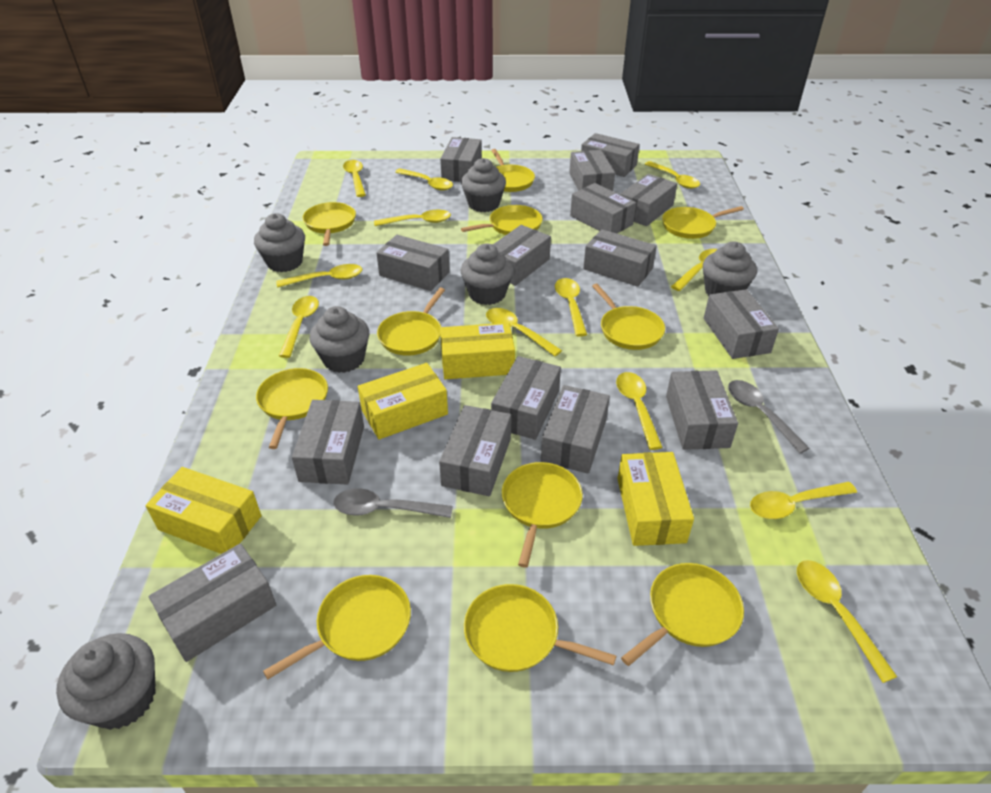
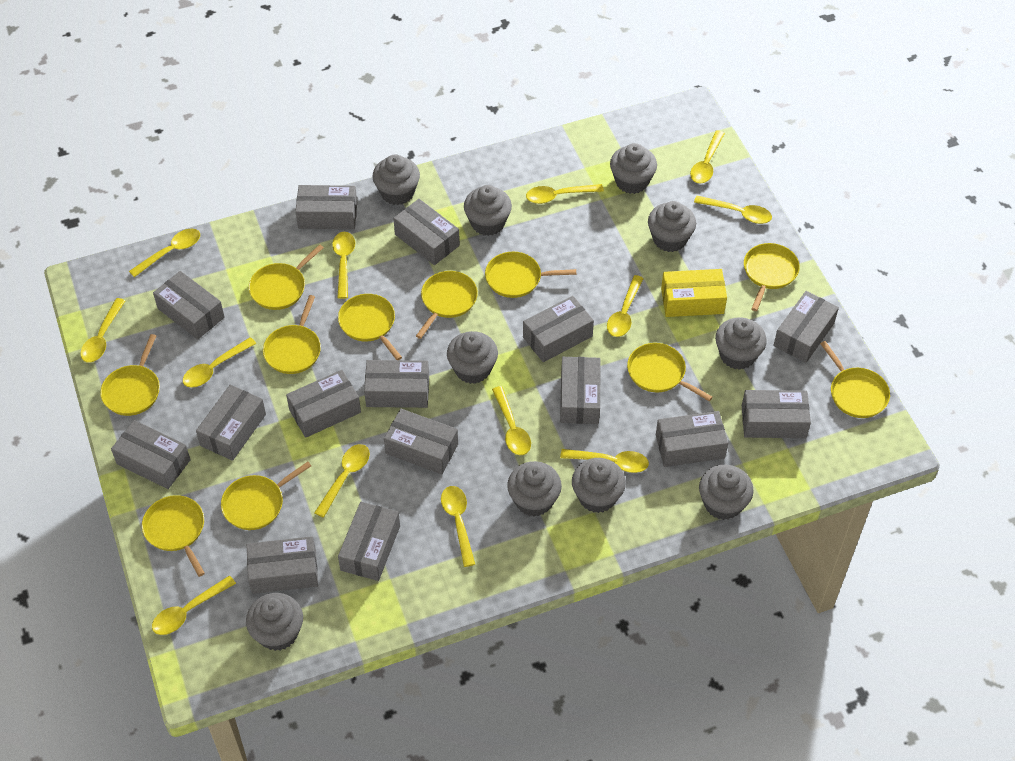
grey cupcake: 6 -> 10
grey spoon: 2 -> 0
yellow box: 4 -> 1
yellow spoon: 12 -> 13

